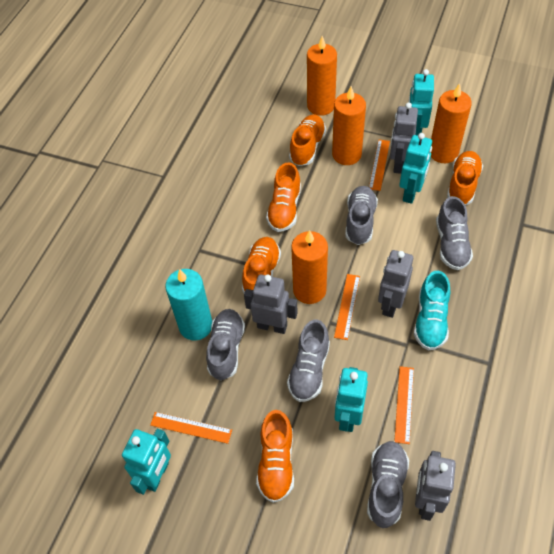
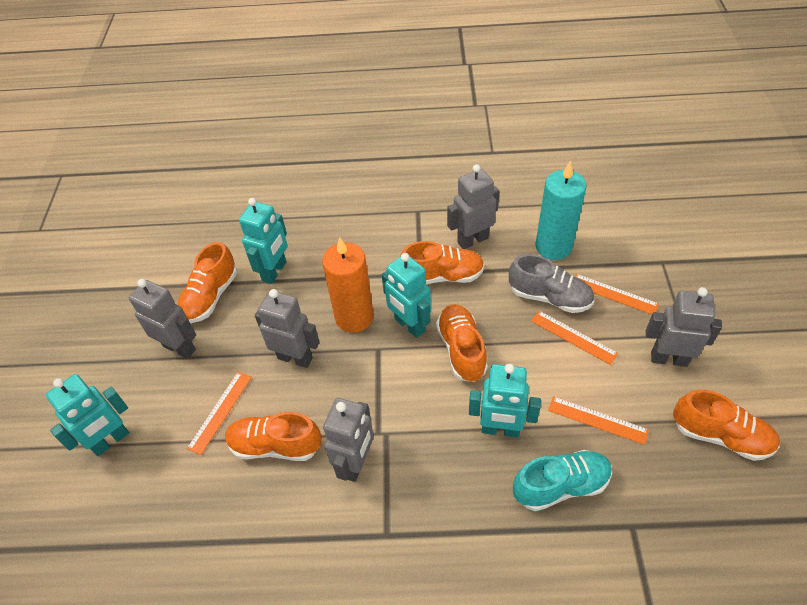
grey robot: 4 -> 5
grey shoe: 5 -> 1
orange candle: 4 -> 1

